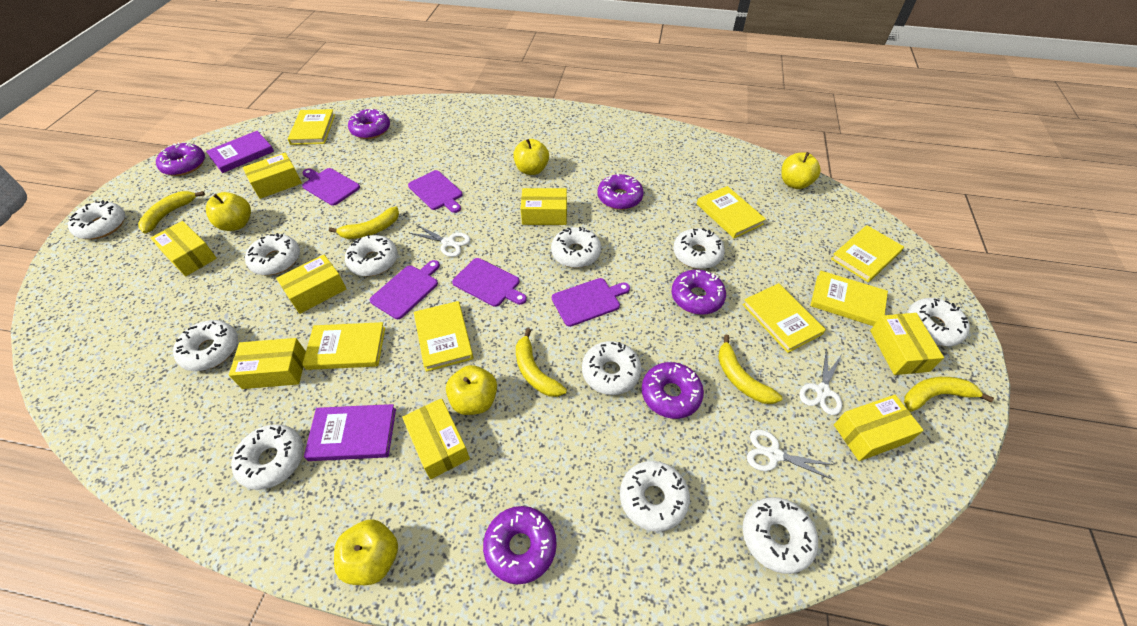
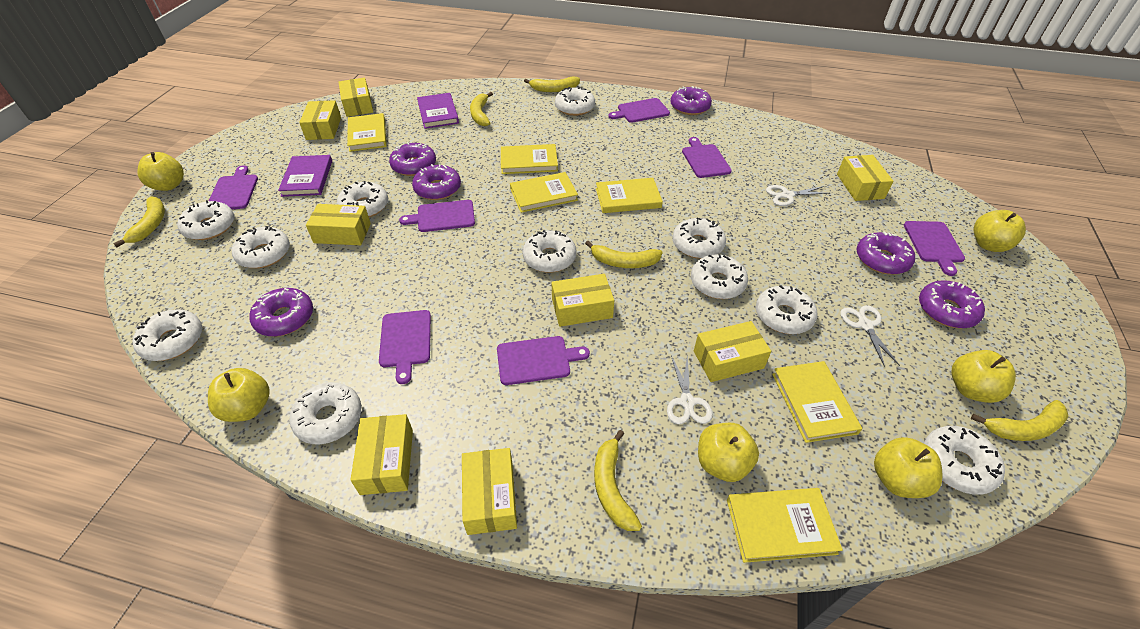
purple cutting board: 5 -> 7
yellow apple: 5 -> 6
yellow banana: 5 -> 6
yellow book: 7 -> 6

